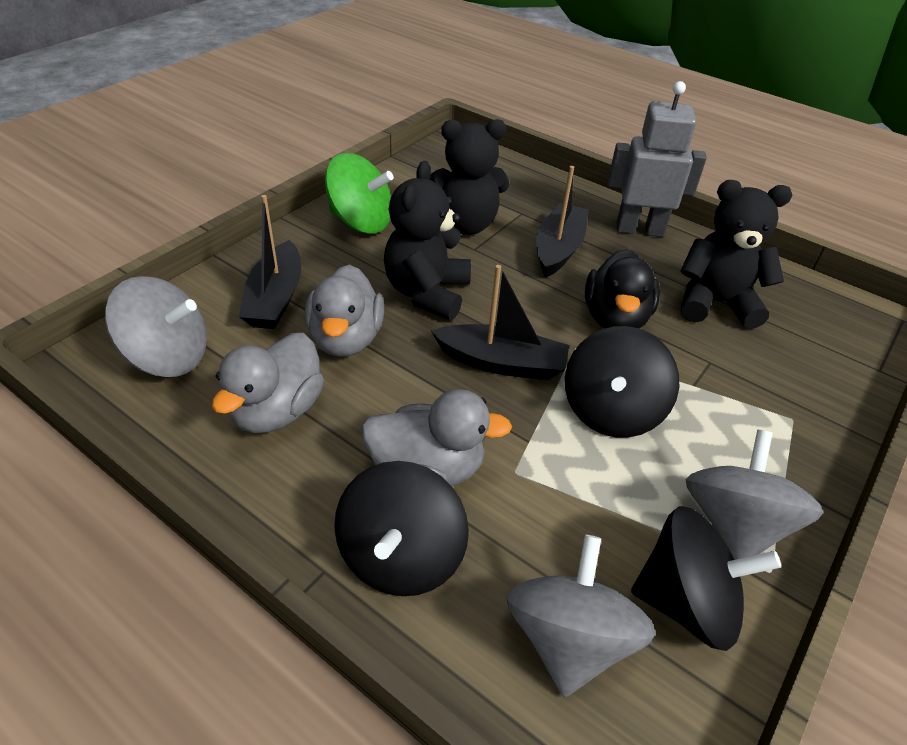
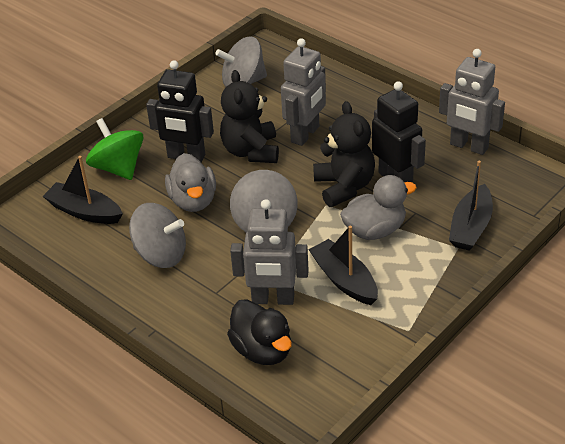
black robot: 0 -> 2
black spinning top: 3 -> 0
black teddy bear: 3 -> 2
grey duck: 3 -> 2
grey robot: 1 -> 3

